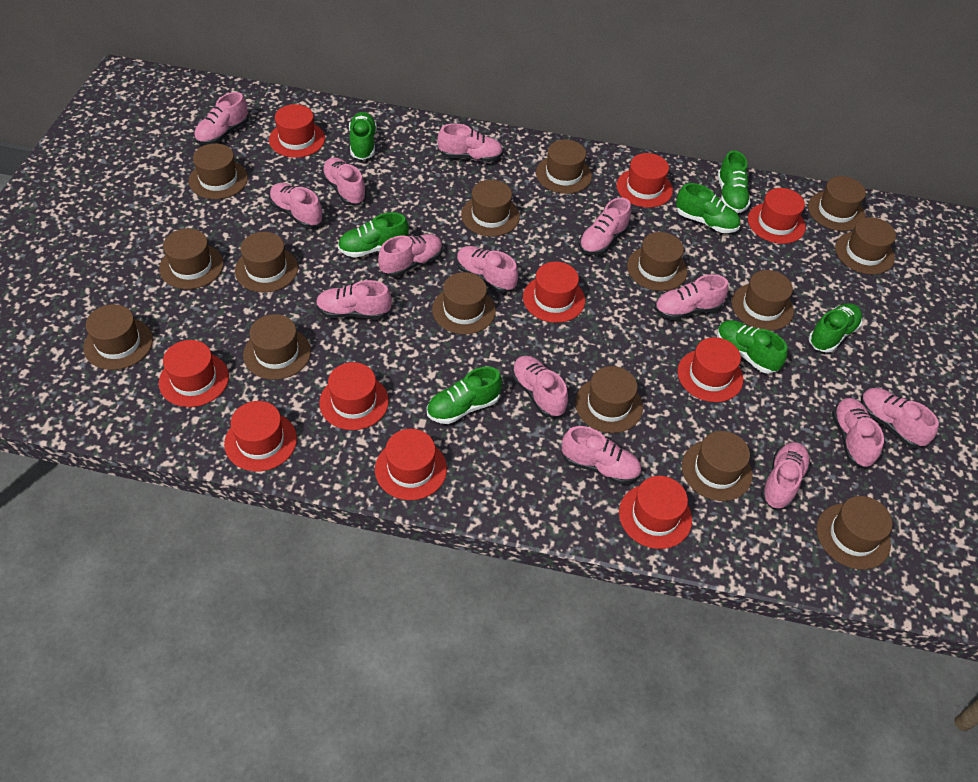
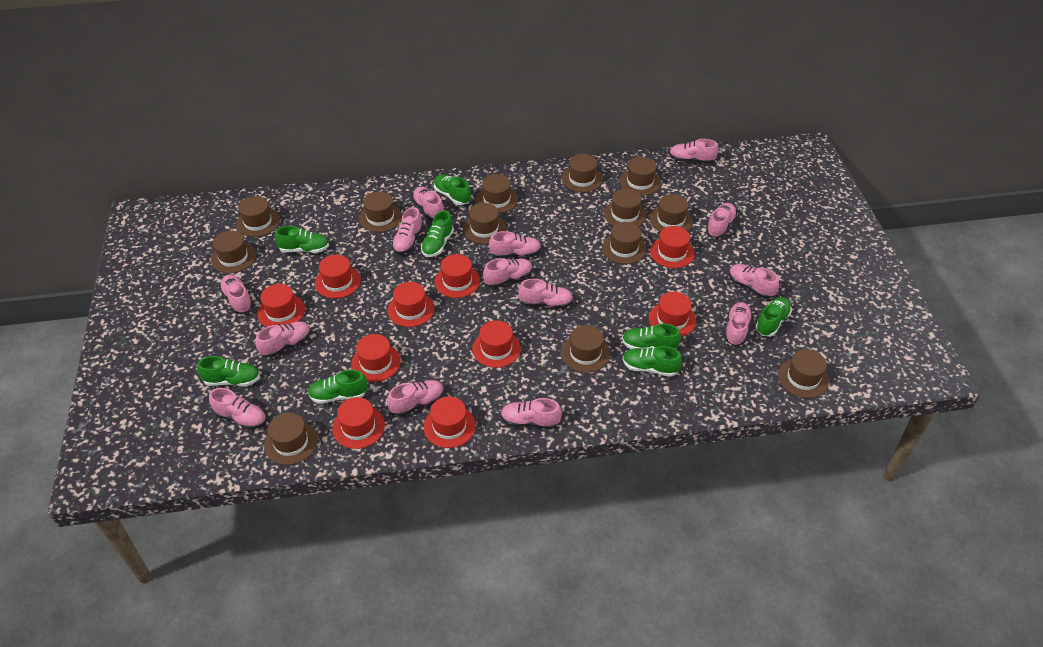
brown hat: 15 -> 13
green shoe: 7 -> 8

